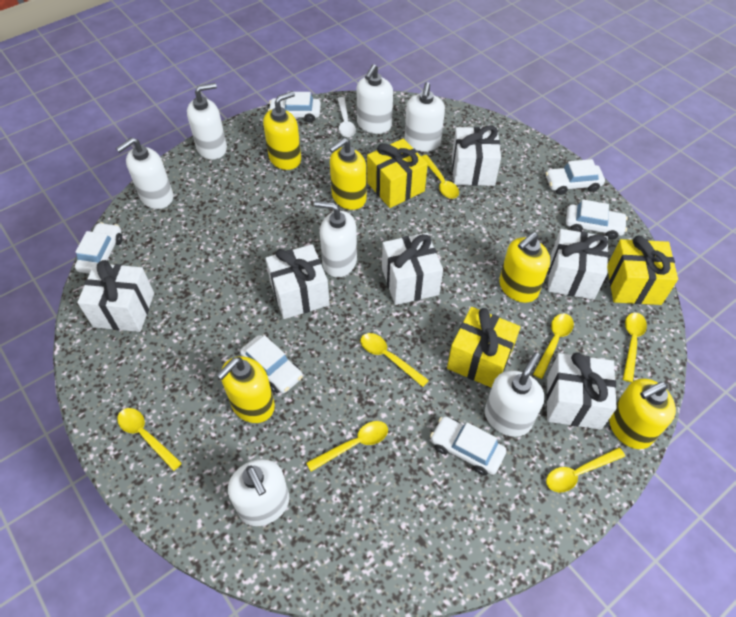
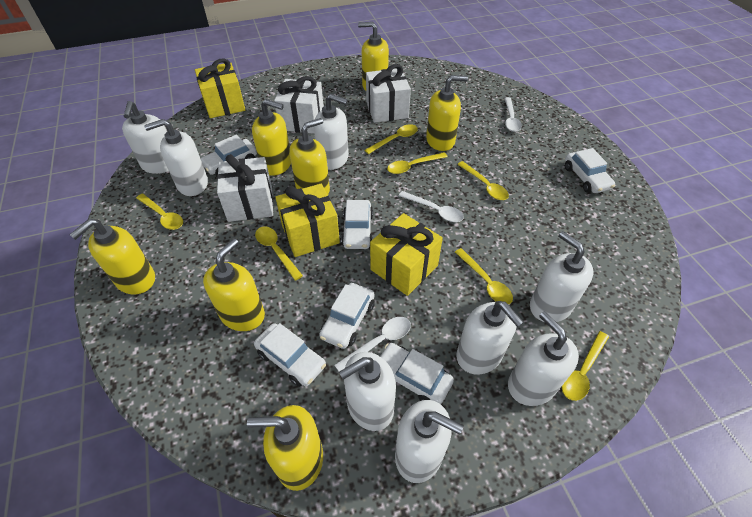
white gift: 6 -> 3
white soap dispenser: 7 -> 8
white spoon: 1 -> 3
yellow soap dispenser: 5 -> 7

